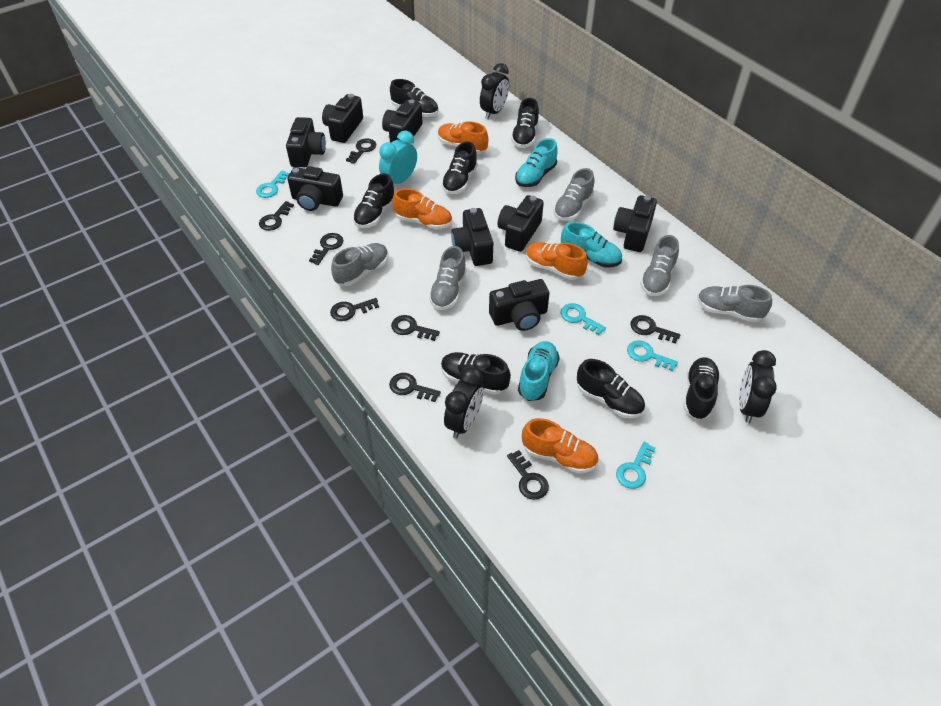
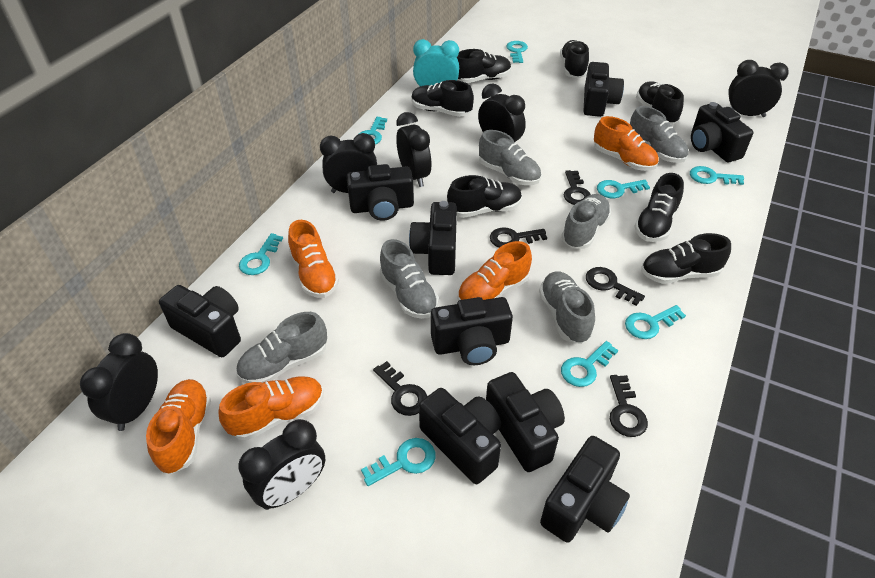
black camera: 8 -> 9
black clock: 3 -> 6
black key: 8 -> 5
grey shoe: 5 -> 6
orange shoe: 4 -> 5
turquoise key: 4 -> 8
turquoise shoe: 3 -> 0

